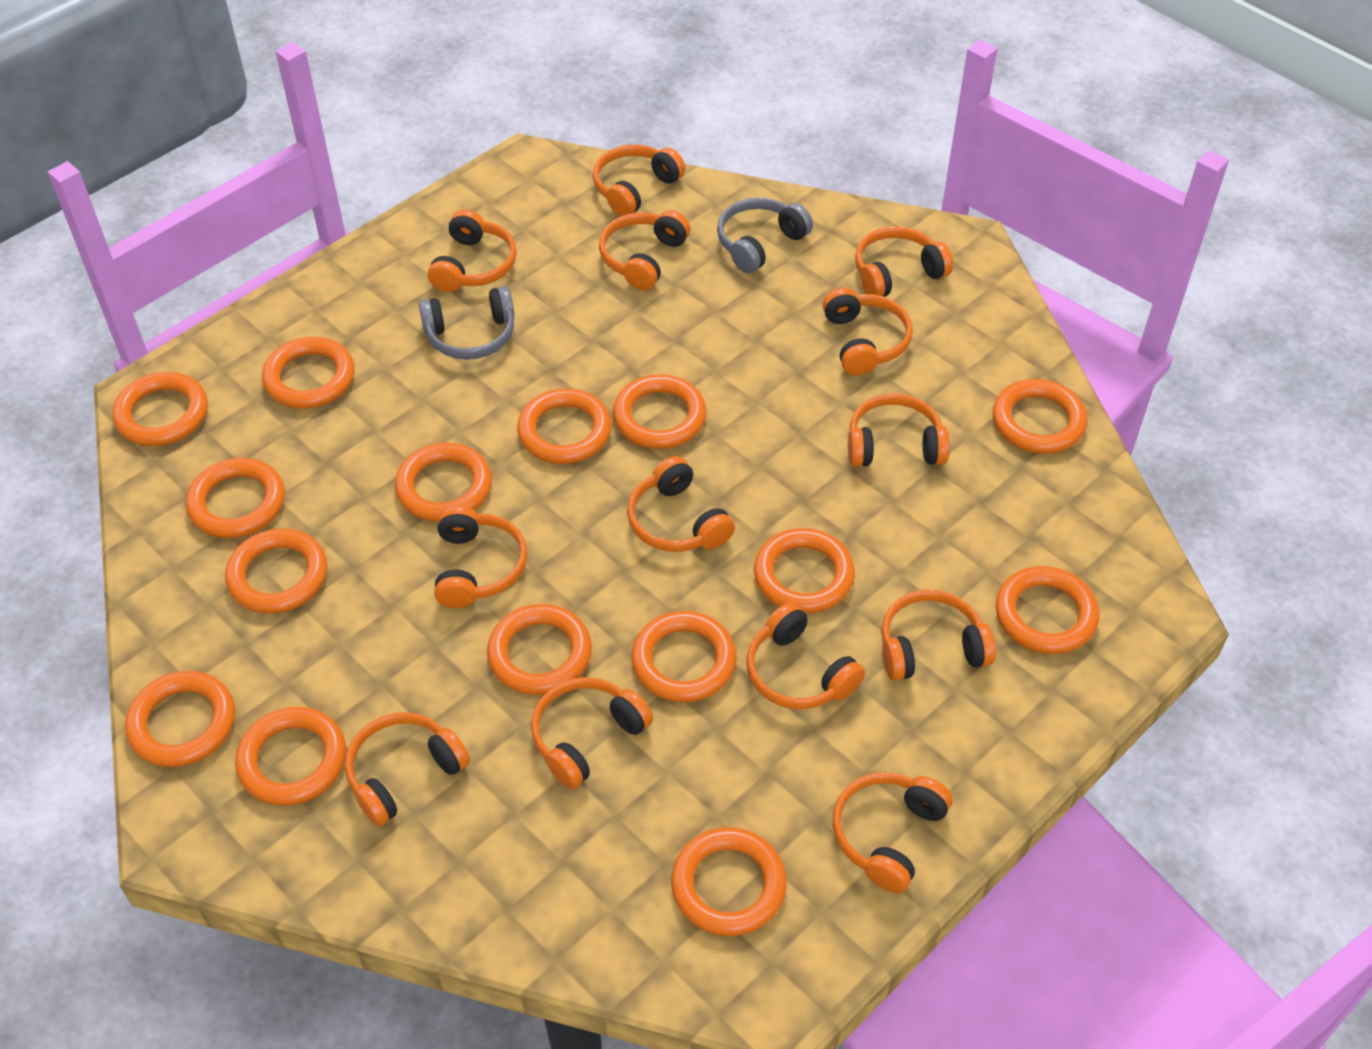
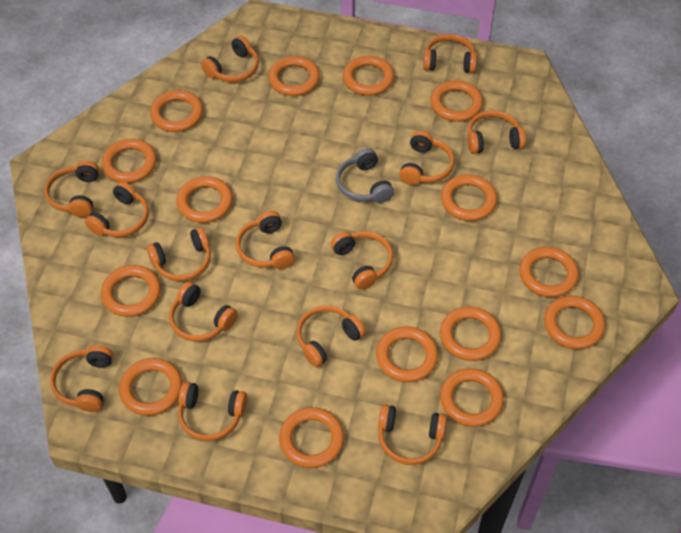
grey headphones: 2 -> 1
orange headphones: 13 -> 14

